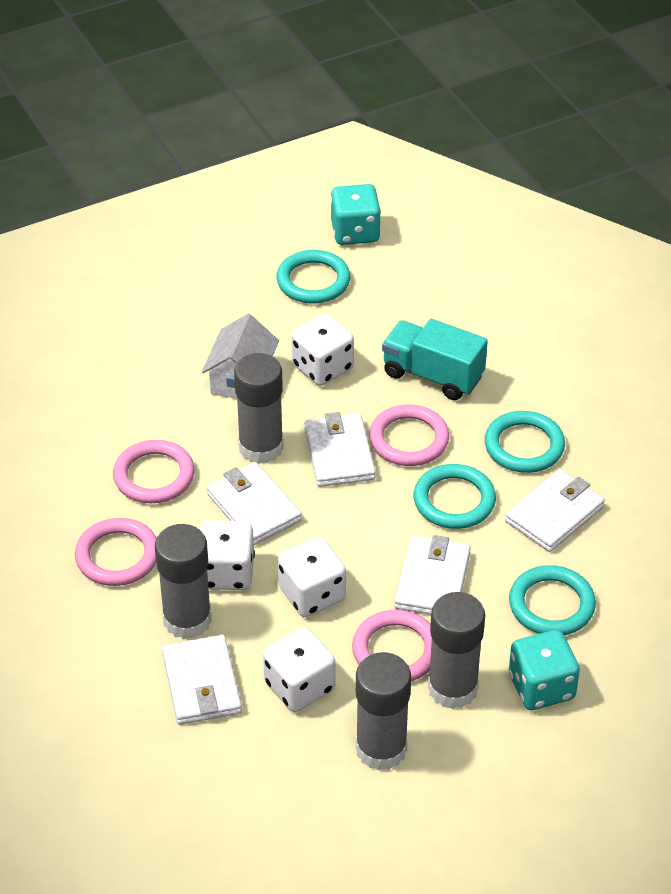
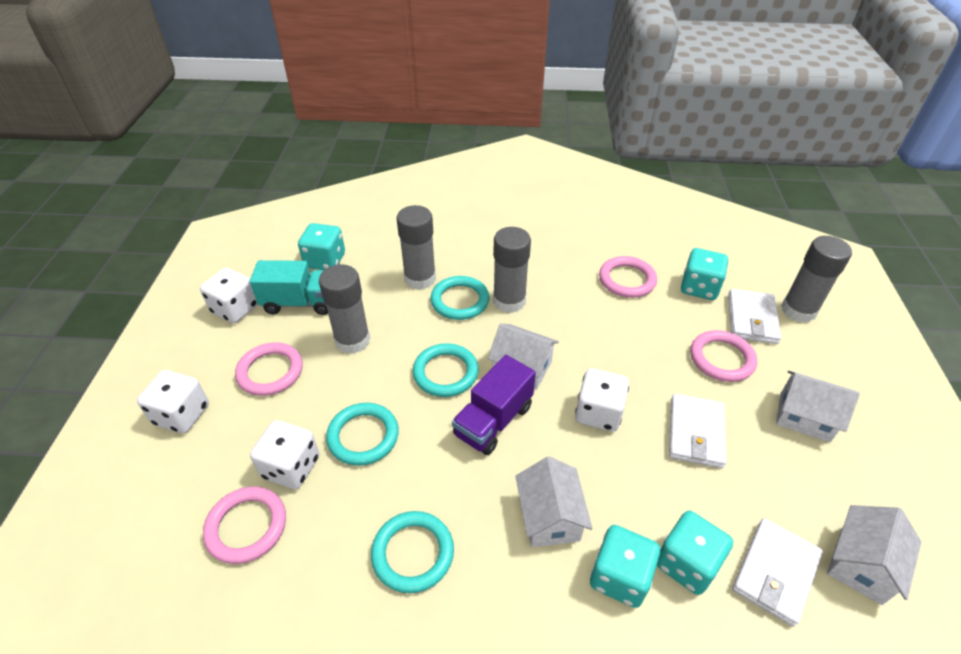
purple truck: 0 -> 1
turquoise dice: 2 -> 4
white house: 1 -> 4
white wallet: 5 -> 3

